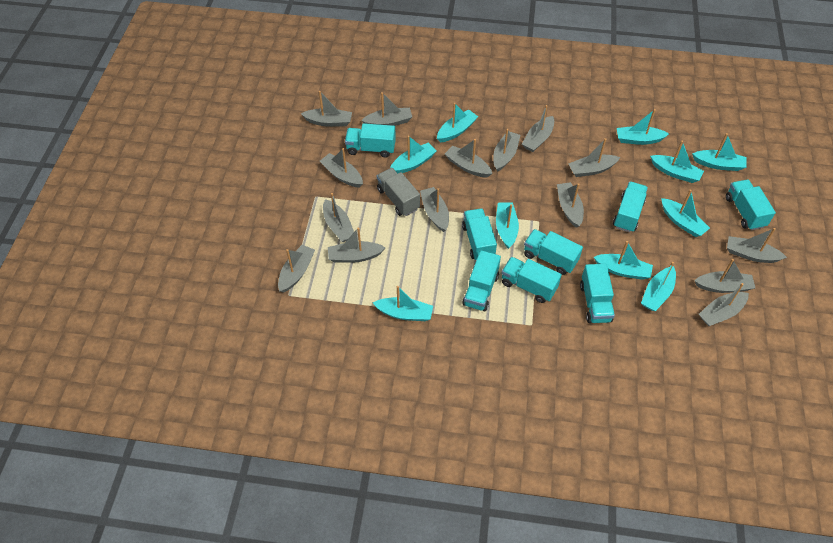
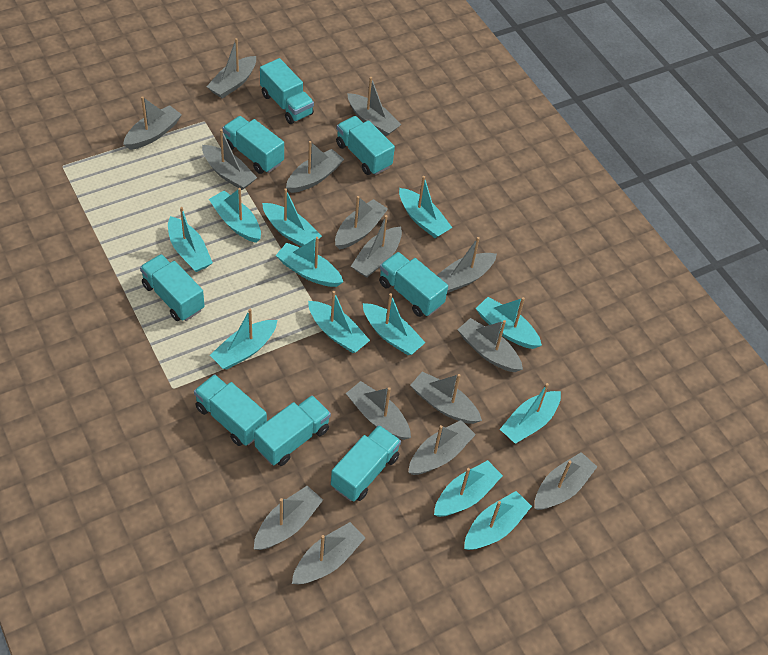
grey truck: 1 -> 0
turquoise boat: 10 -> 12

